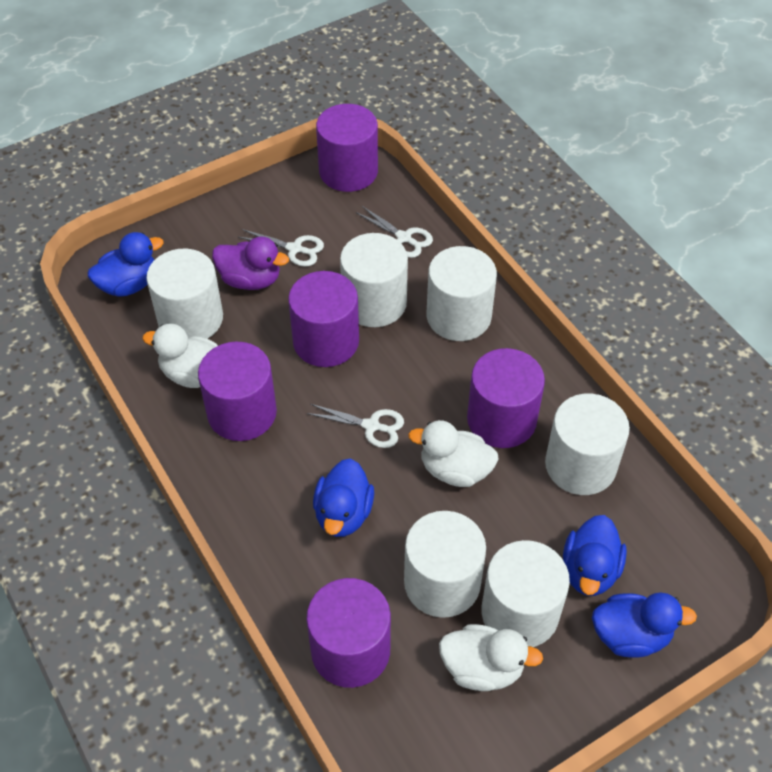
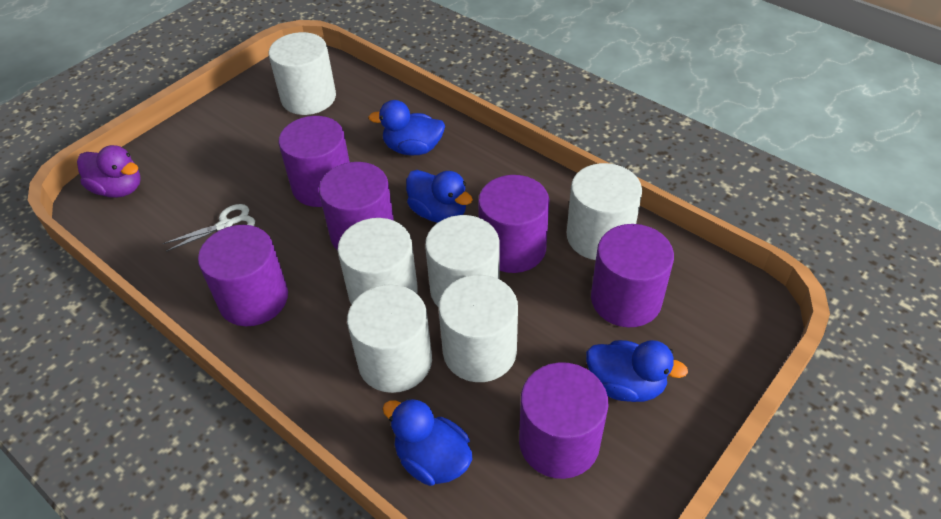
purple cylinder: 5 -> 6
white duck: 3 -> 0
white scissors: 3 -> 1

